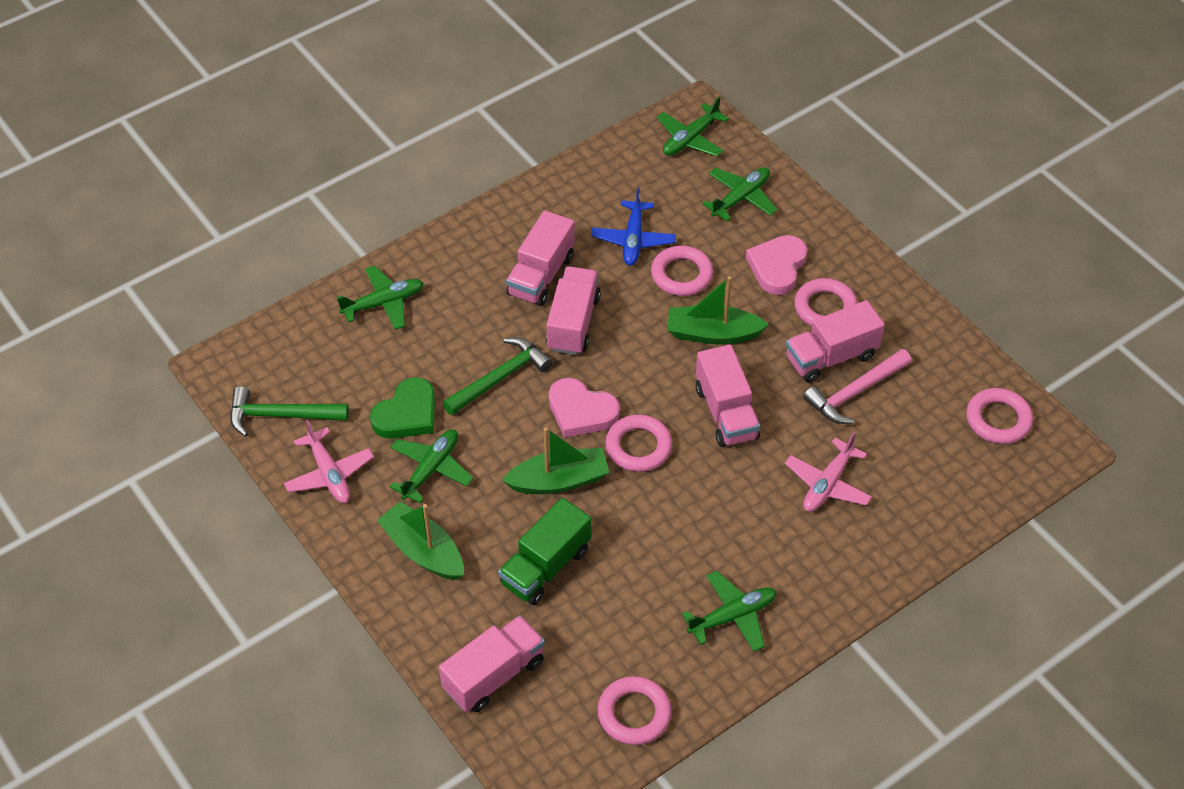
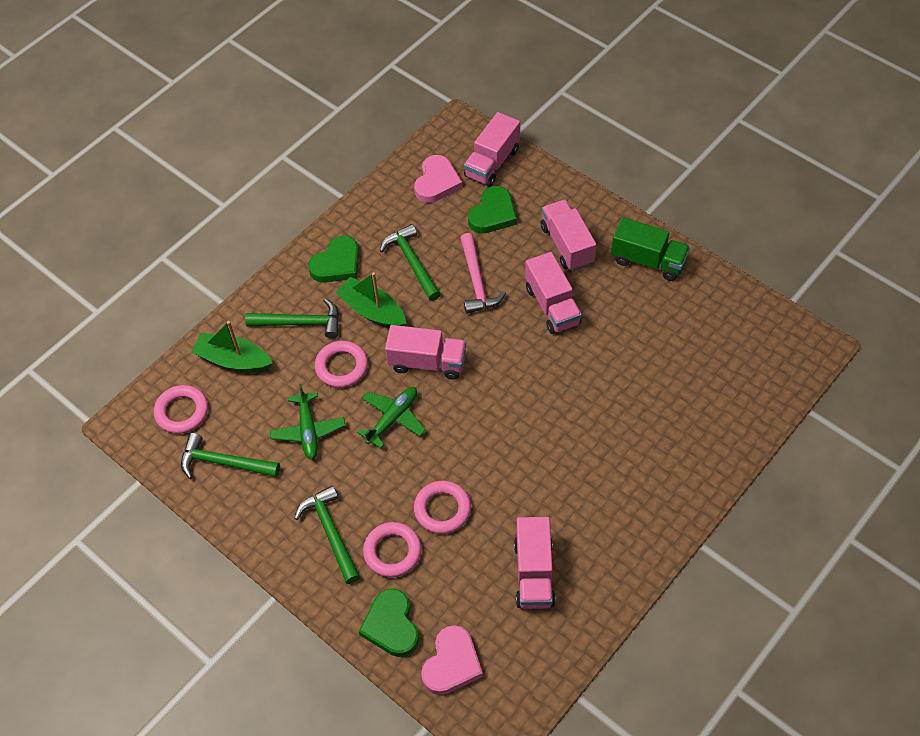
blue plane: 1 -> 0
green boat: 3 -> 2
green hammer: 2 -> 4
green heart: 1 -> 3
green plane: 5 -> 2
pink plane: 2 -> 0
pink ring: 5 -> 4

